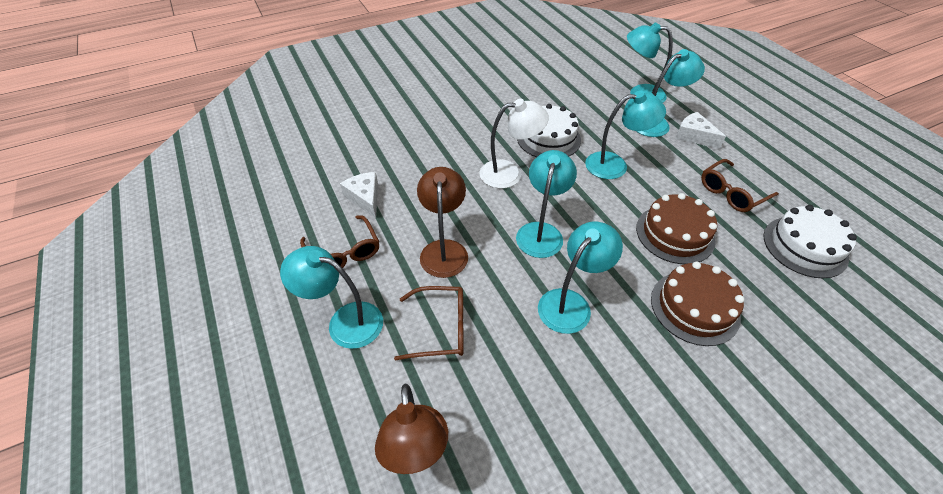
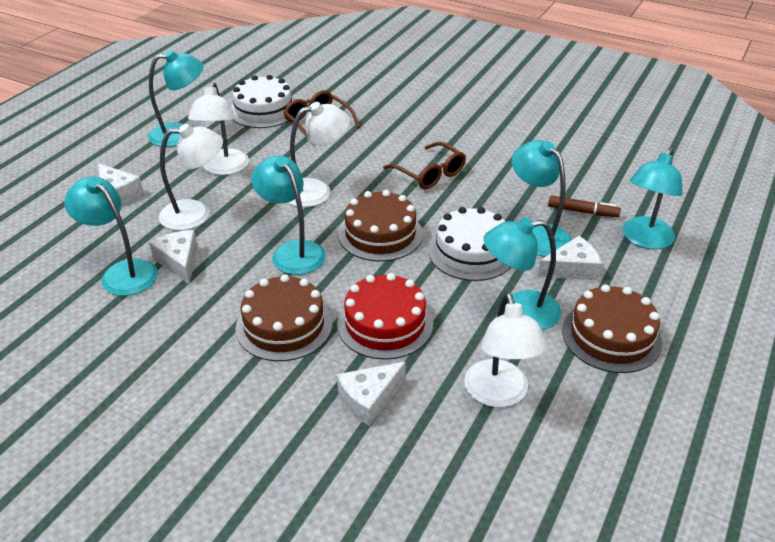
brown cake: 2 -> 3
brown glasses: 3 -> 2
brown lamp: 2 -> 0
brown marker: 0 -> 1
red cake: 0 -> 1
white cheese: 2 -> 4
white lamp: 1 -> 4

